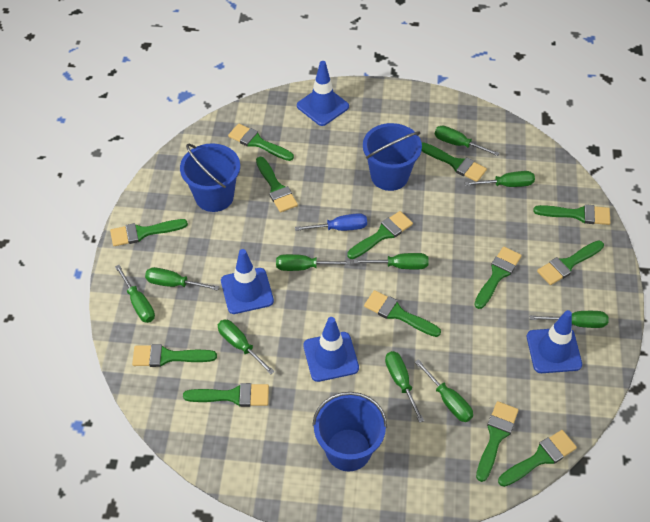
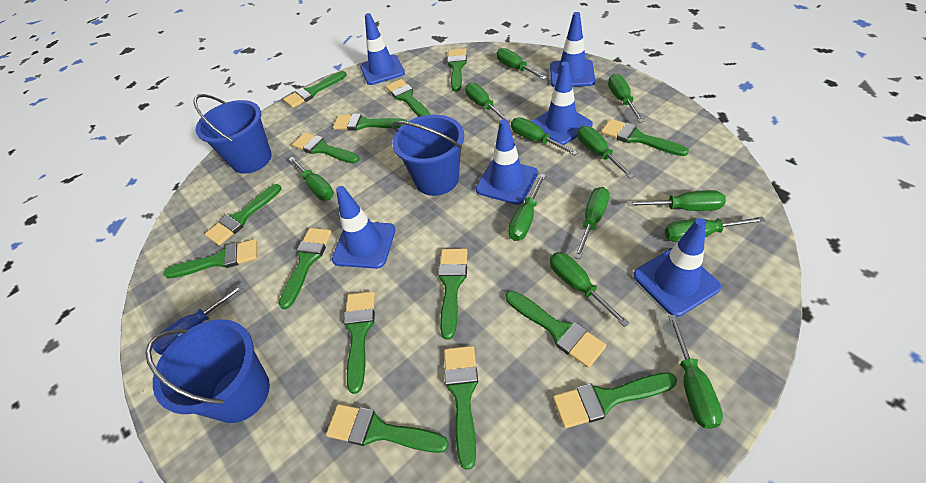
blue traffic cone: 4 -> 6
green brush: 13 -> 15
green screwdriver: 10 -> 12

